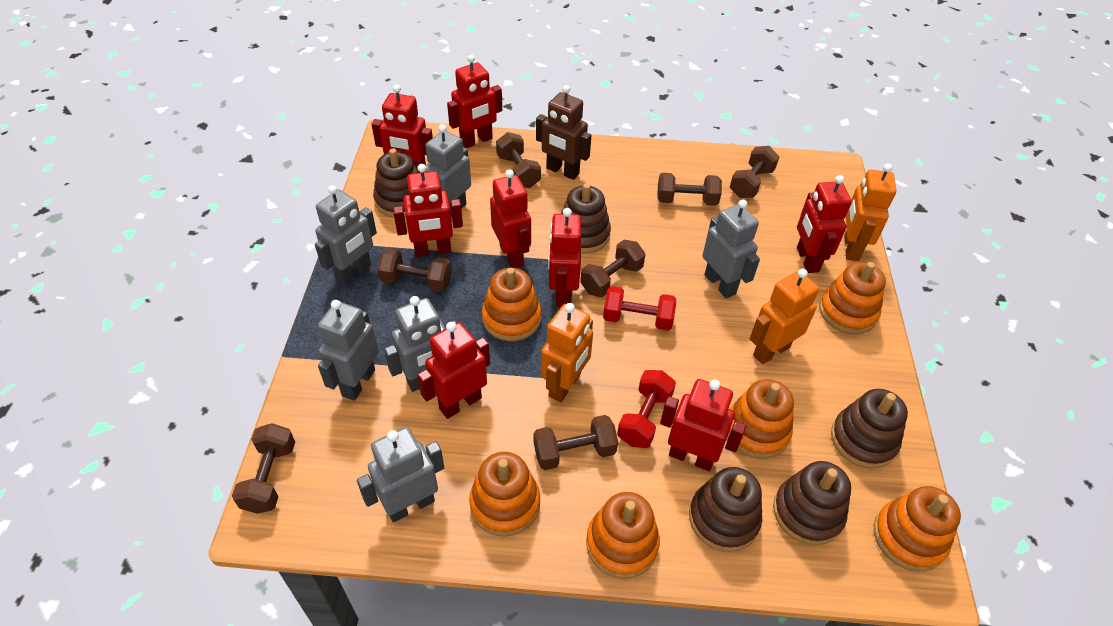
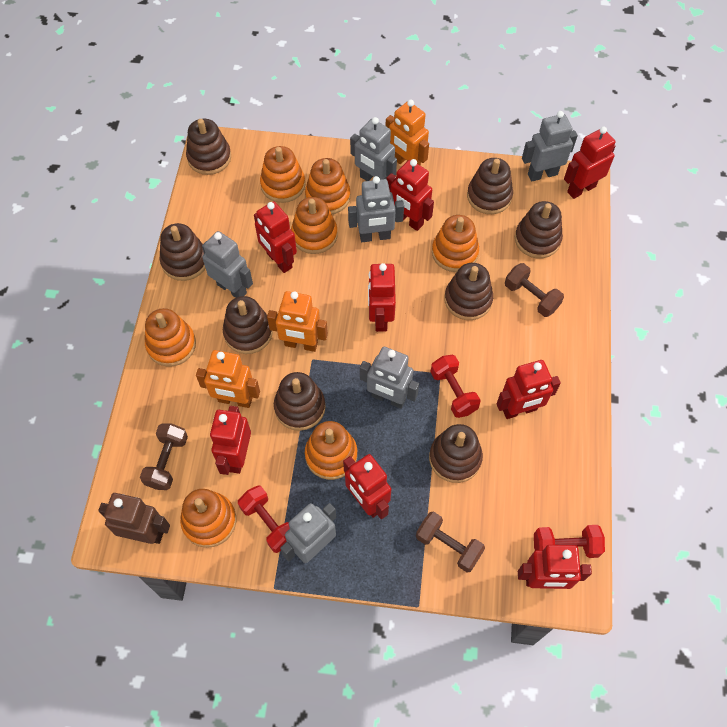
brown dumbbell: 7 -> 3
brown stacking toy: 5 -> 8
orange stacking toy: 6 -> 7
red dumbbell: 2 -> 3

